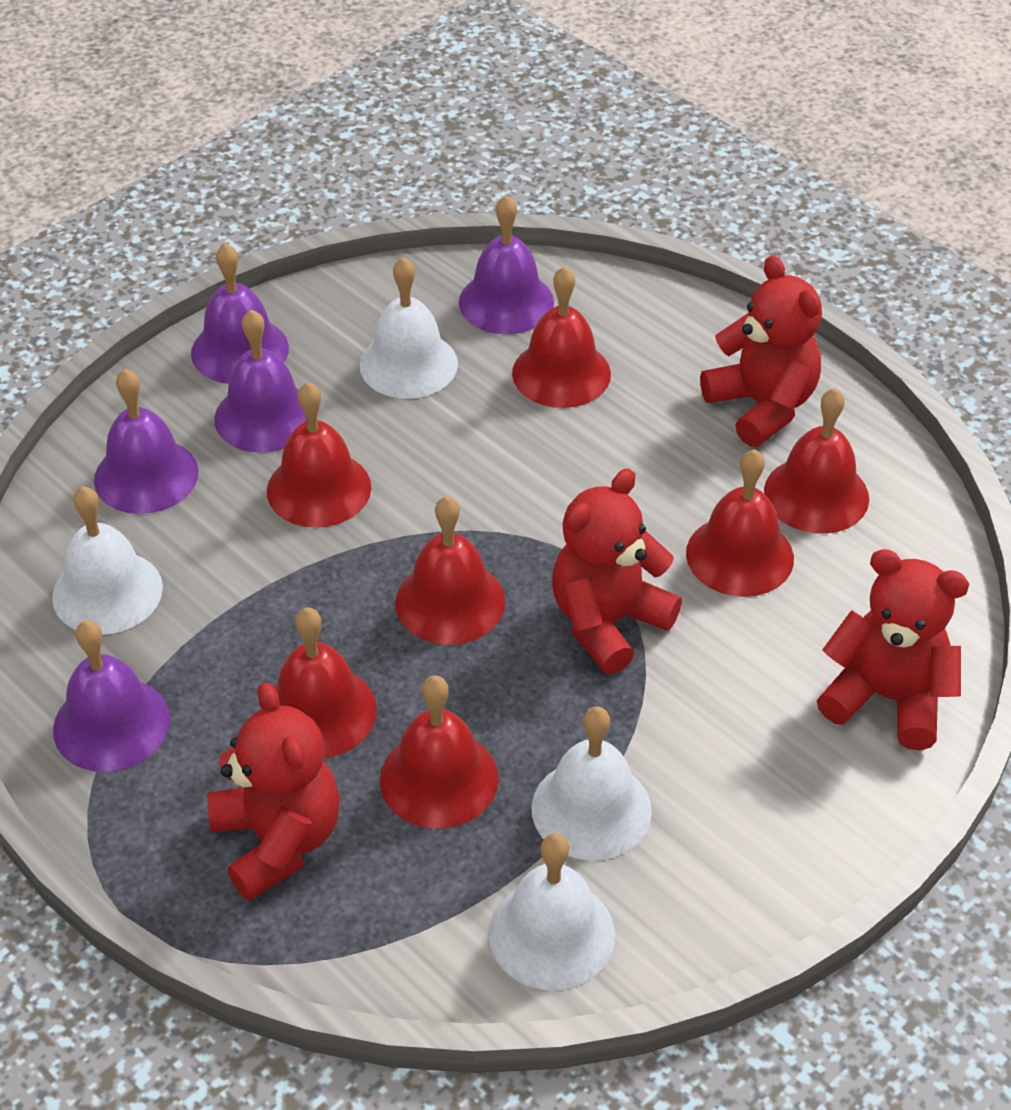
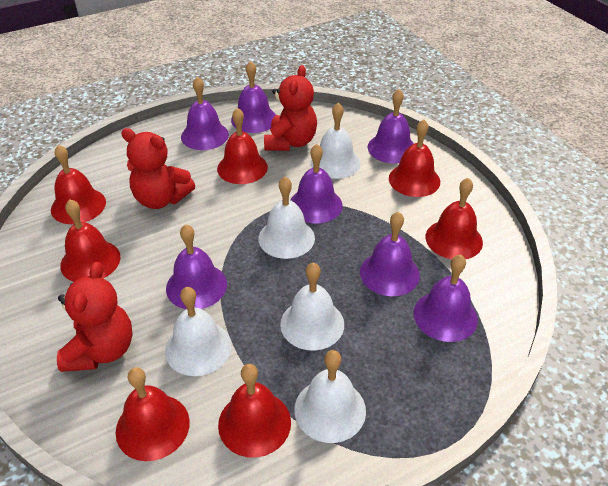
purple bell: 5 -> 7
red teddy bear: 4 -> 3
white bell: 4 -> 5

